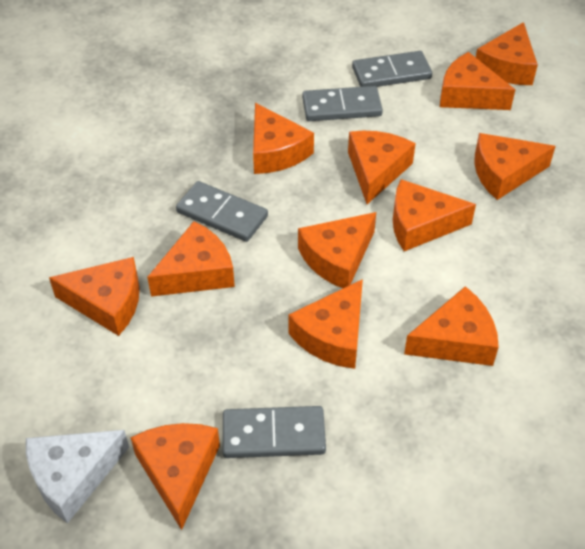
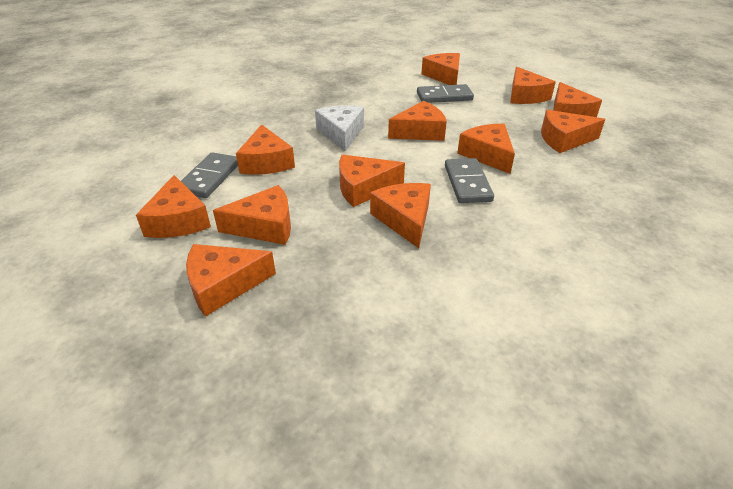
grey domino: 4 -> 3

